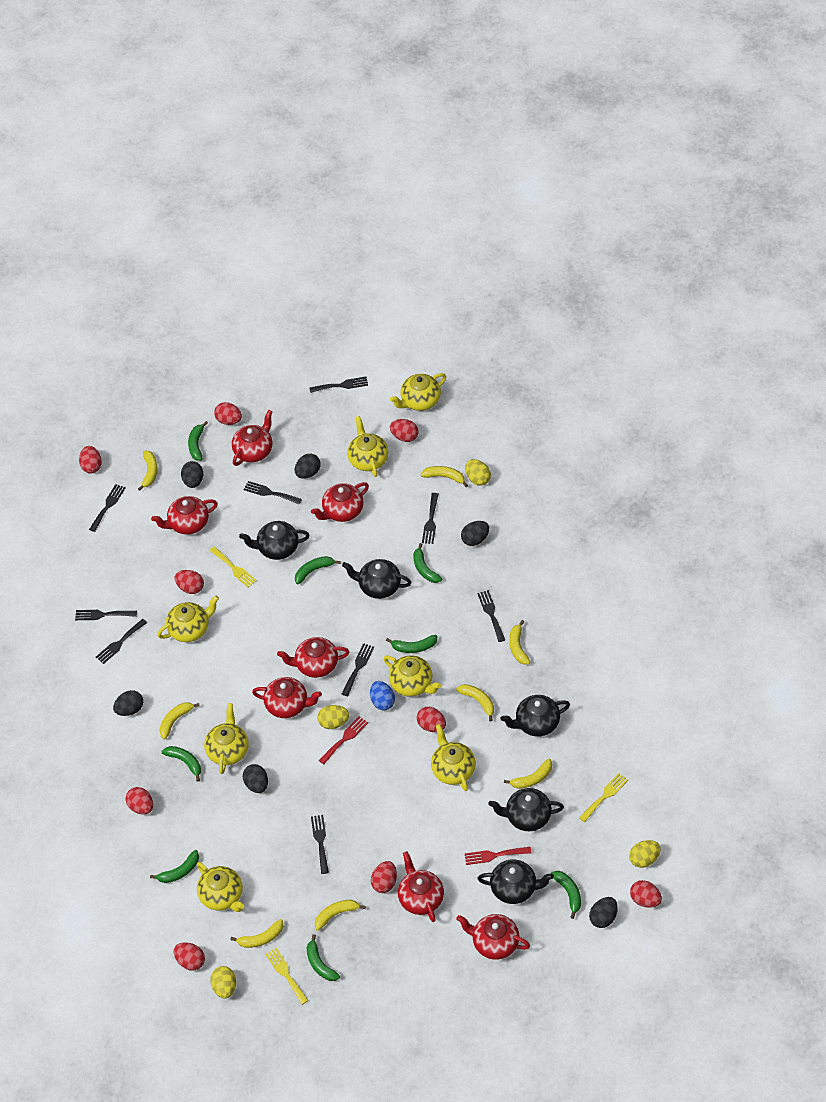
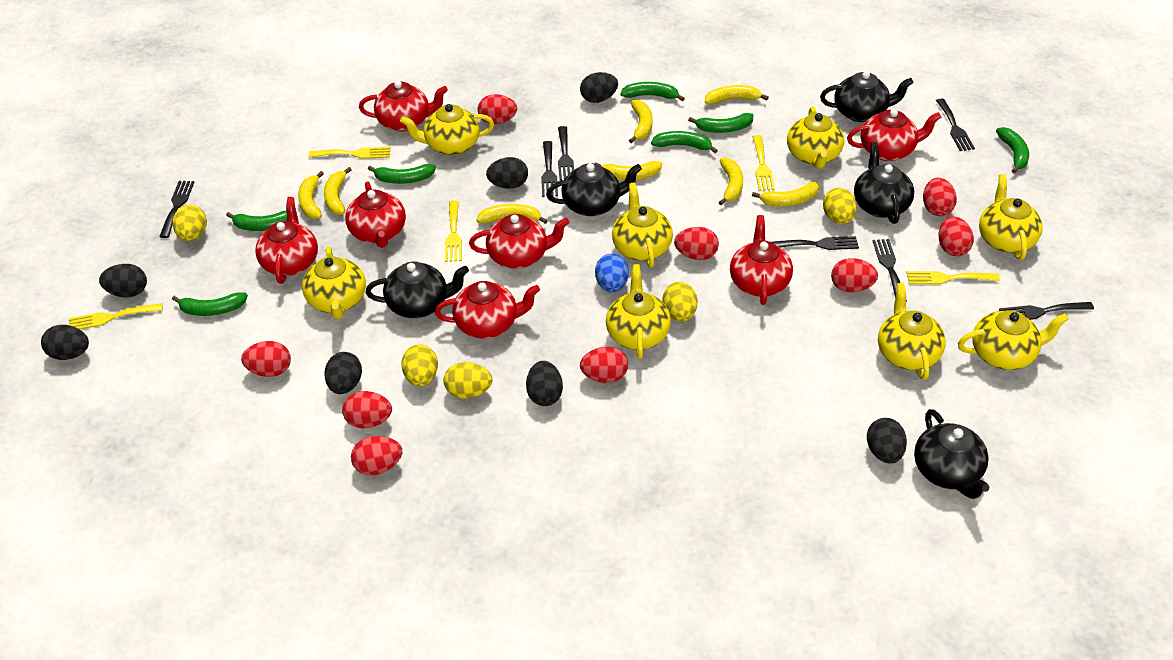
black egg: 6 -> 7
black fork: 9 -> 7
green banana: 8 -> 7
red fork: 2 -> 0
yellow egg: 4 -> 5
yellow fork: 3 -> 5
yellow teapot: 7 -> 8

